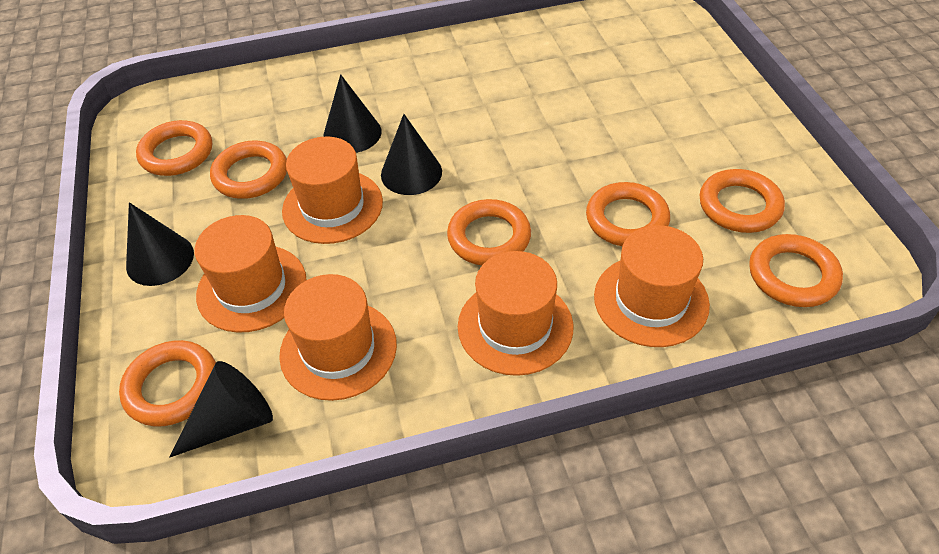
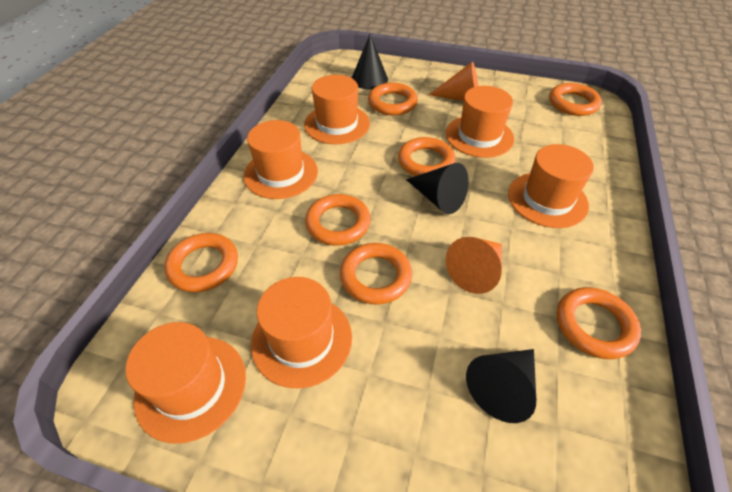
black cone: 4 -> 3
orange cone: 0 -> 2
orange hat: 5 -> 6

